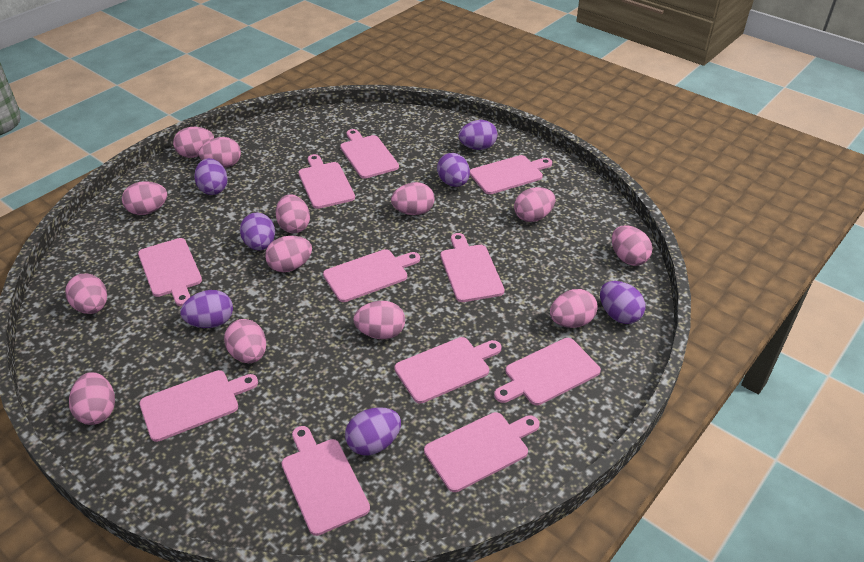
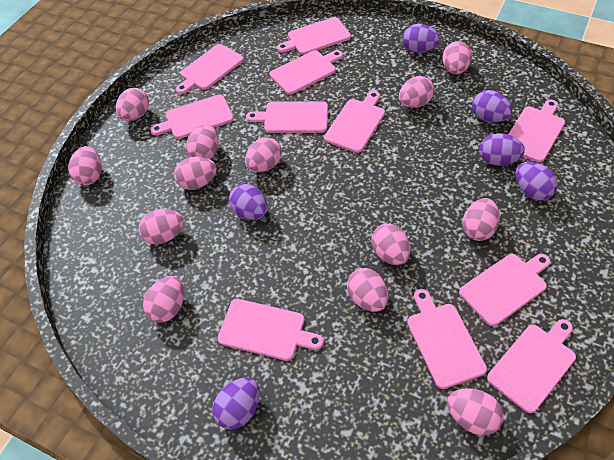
purple egg: 7 -> 6

